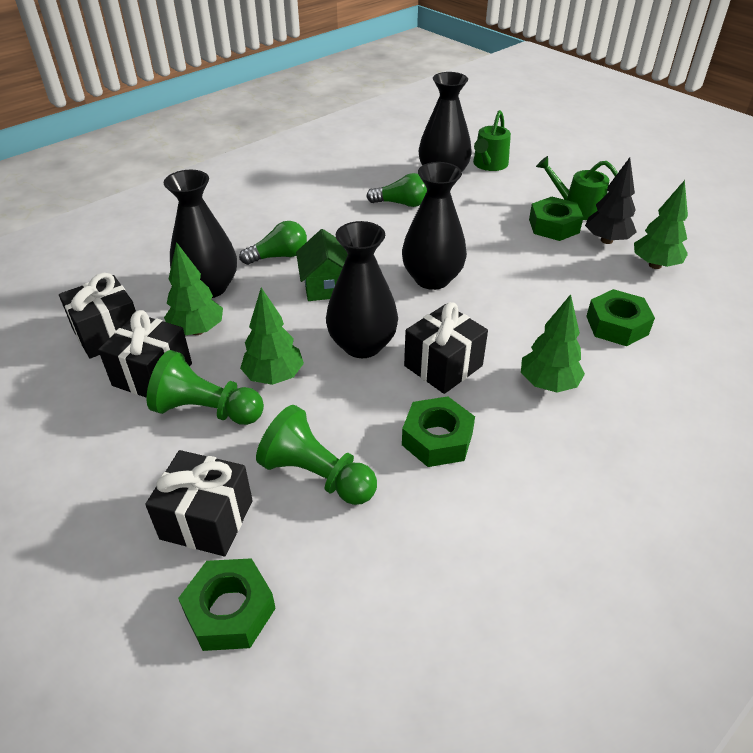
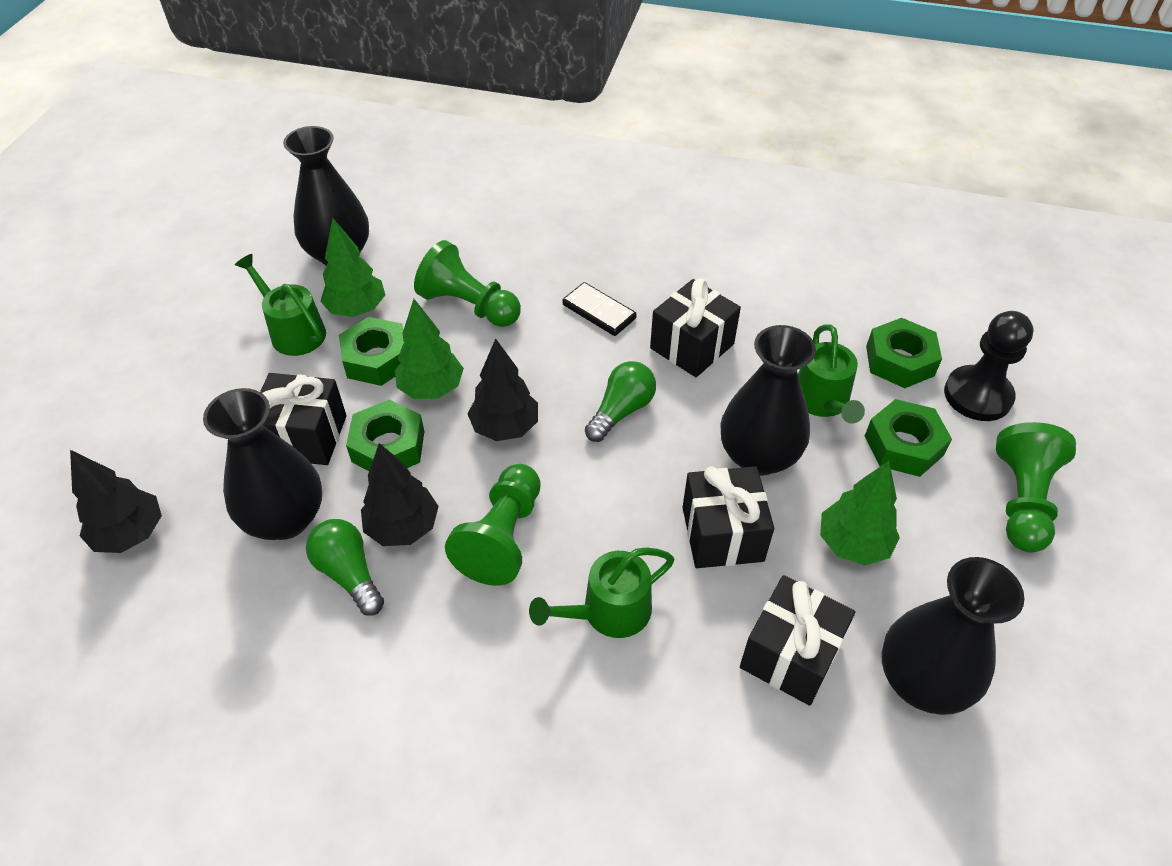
black domino: 0 -> 1
black pawn: 0 -> 1
black tree: 1 -> 3
green house: 1 -> 0
green pawn: 2 -> 3
green tree: 4 -> 3
green watering can: 2 -> 3

